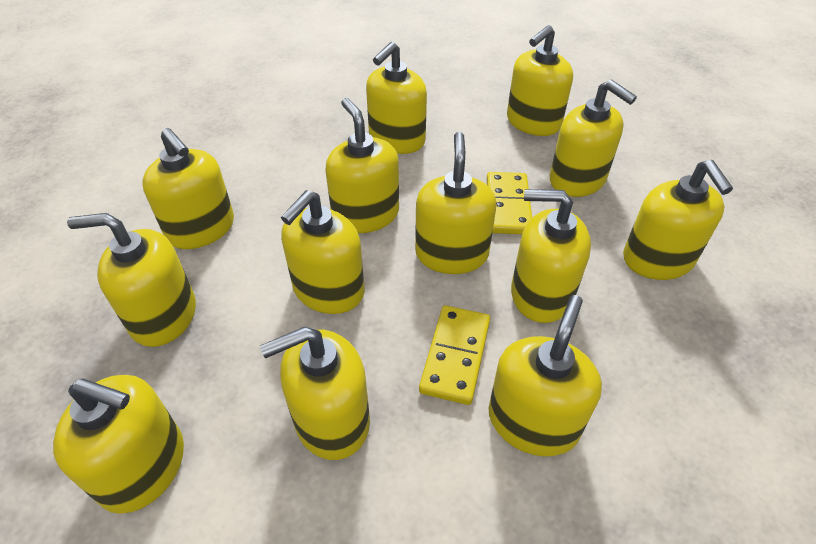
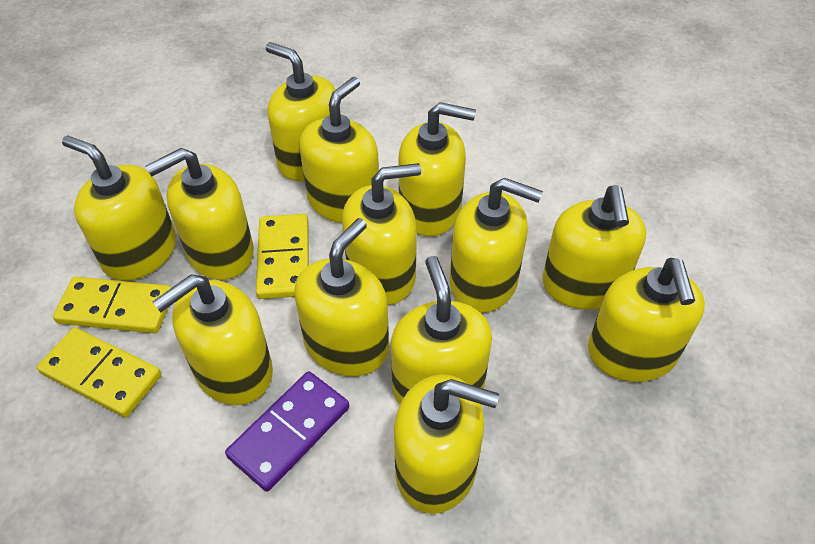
purple domino: 0 -> 1
yellow domino: 2 -> 3

